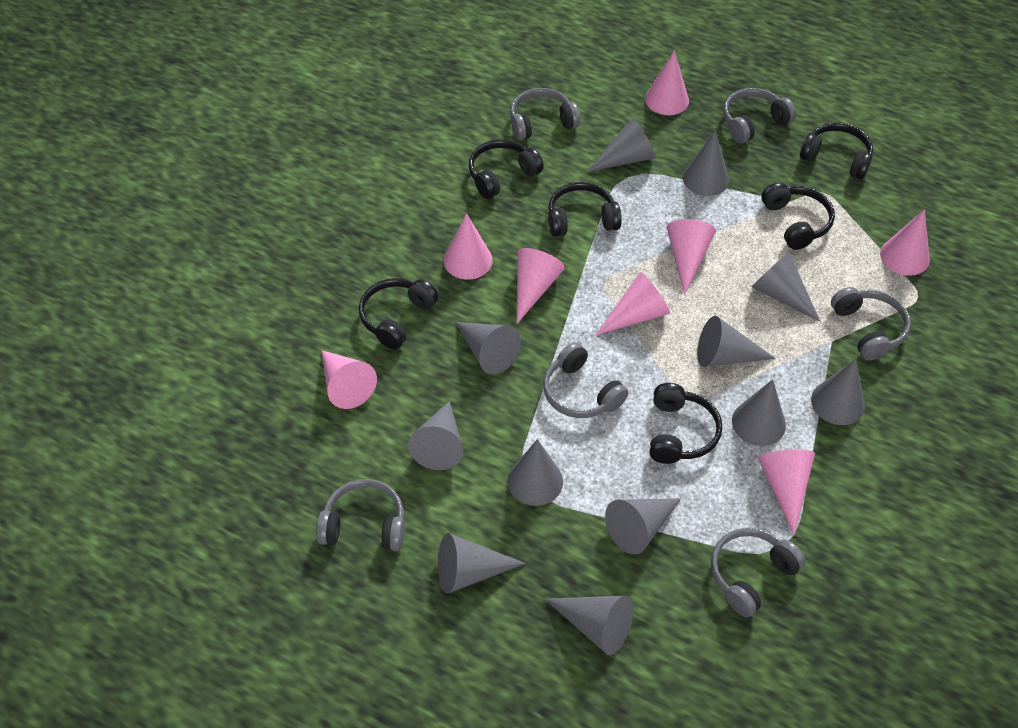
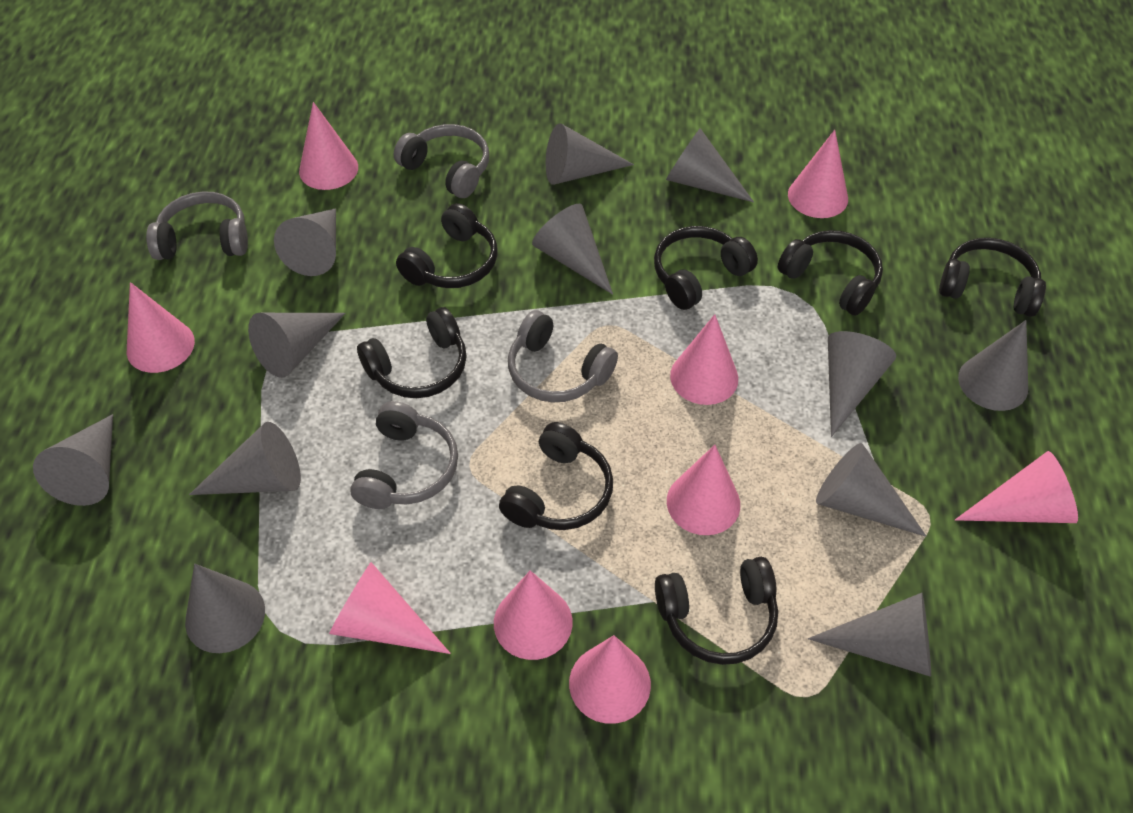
black headphones: 6 -> 7
grey headphones: 6 -> 4
pink cone: 8 -> 9

